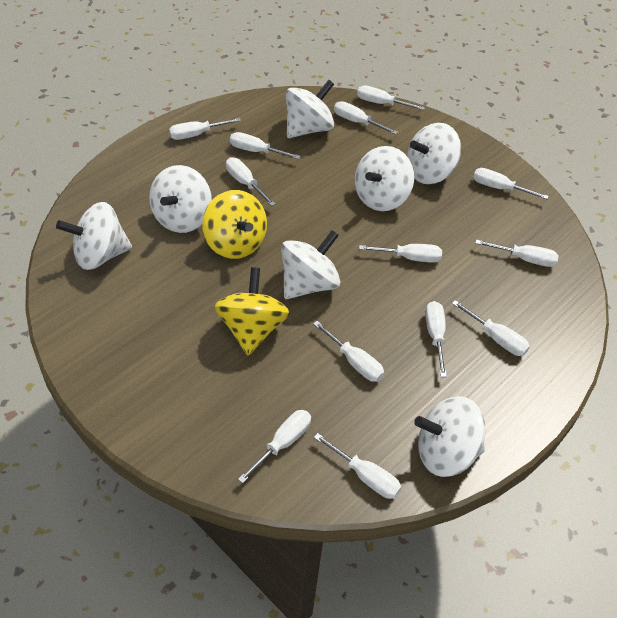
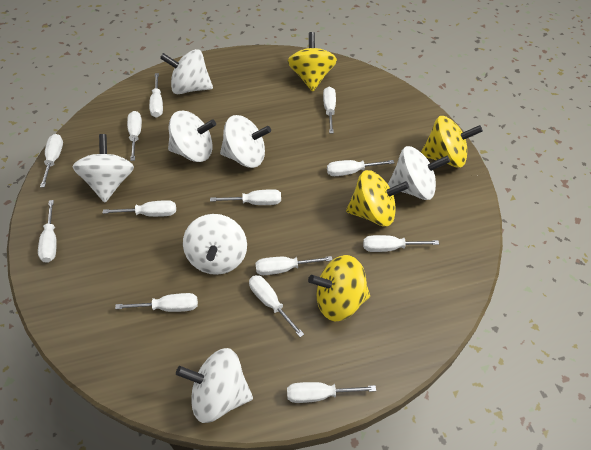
yellow spinning top: 2 -> 4

